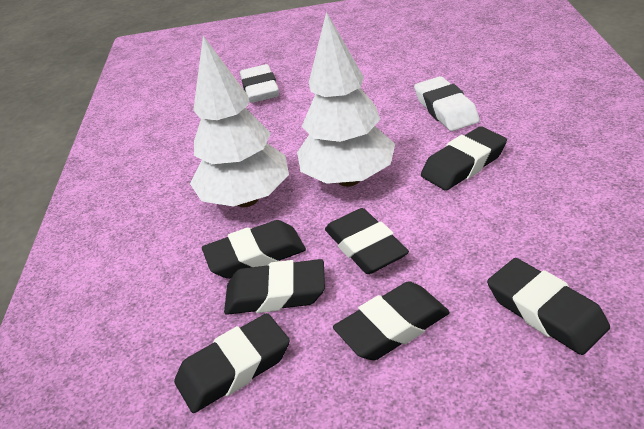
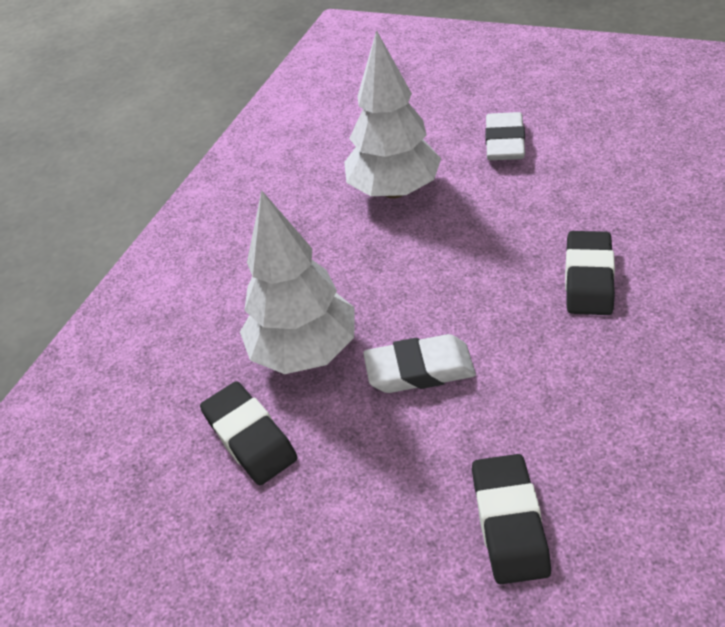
black eraser: 7 -> 3

